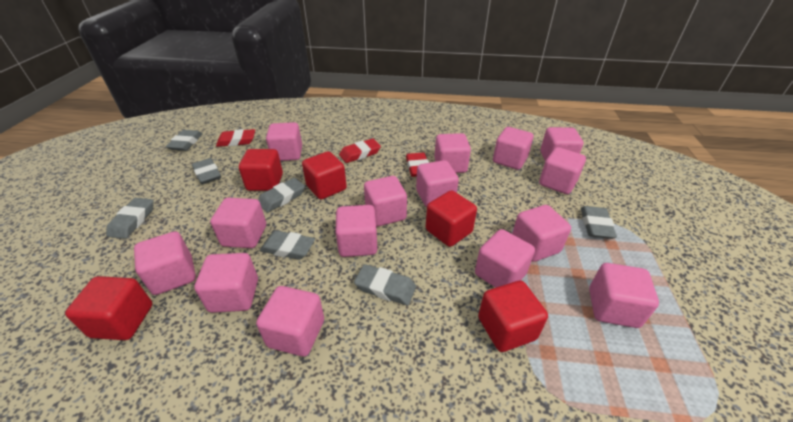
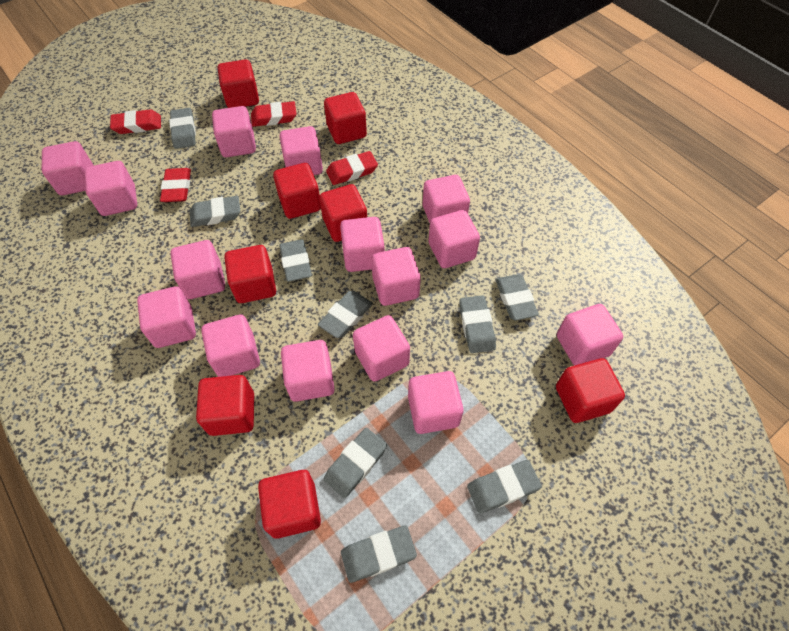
grey eraser: 7 -> 9
red cube: 5 -> 8
red eraser: 3 -> 4

